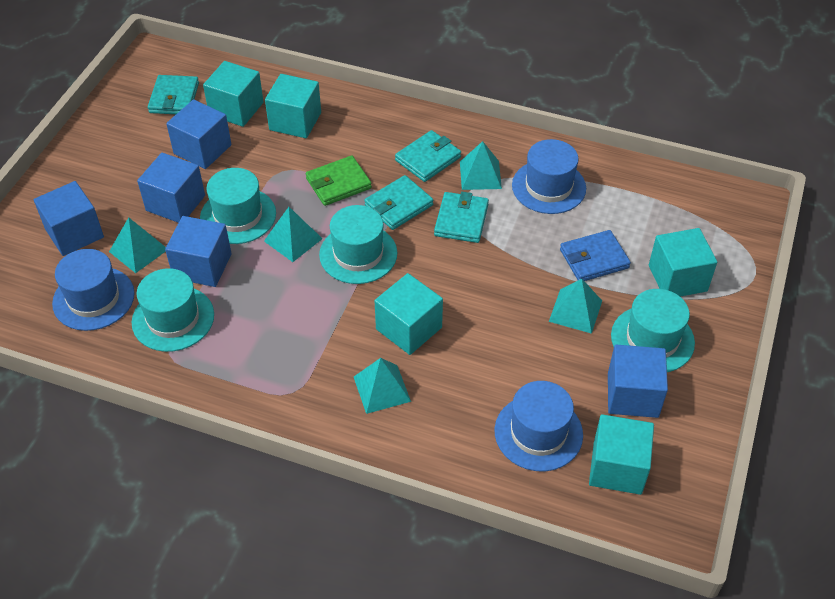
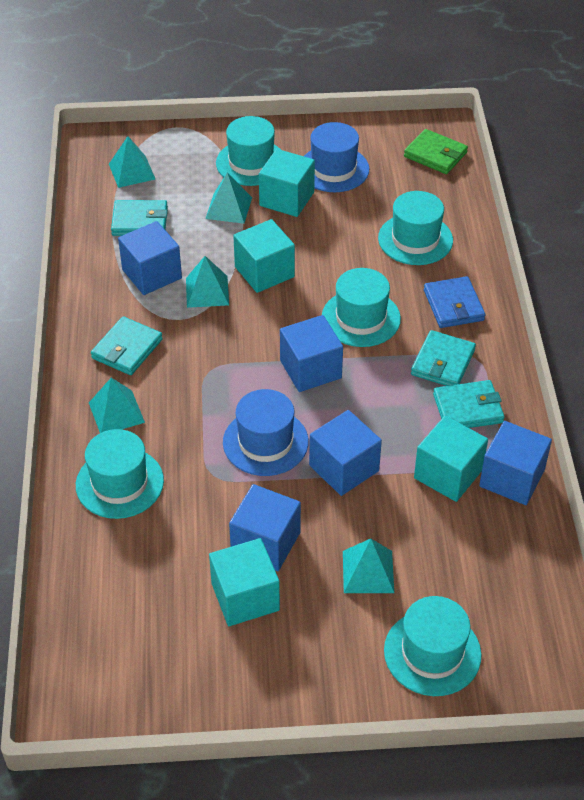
blue hat: 3 -> 2
turquoise cube: 5 -> 4
turquoise hat: 4 -> 5

